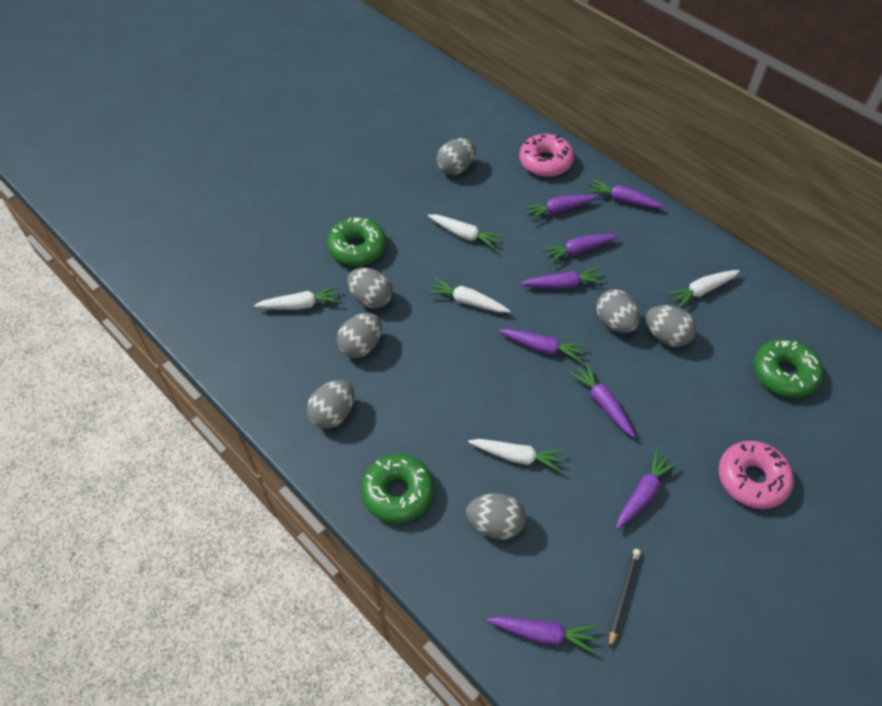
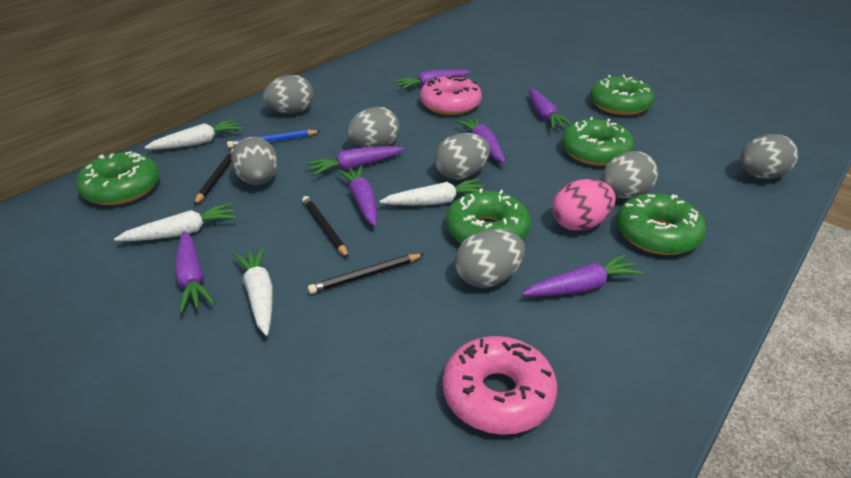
black pencil: 1 -> 3
blue pencil: 0 -> 1
green donut: 3 -> 5
pink egg: 0 -> 1
purple carrot: 8 -> 7
white carrot: 5 -> 4

